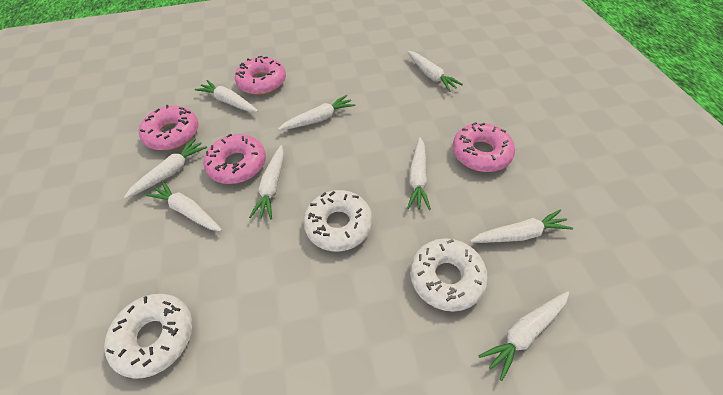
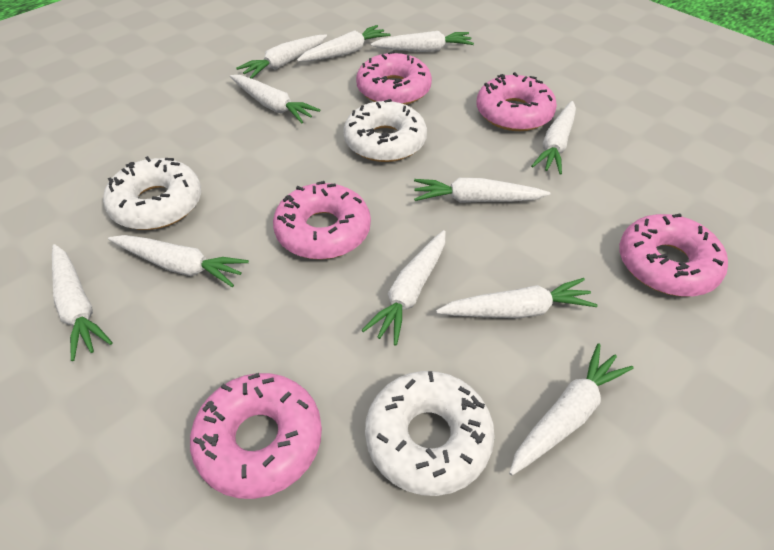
pink donut: 4 -> 5
white carrot: 9 -> 11

